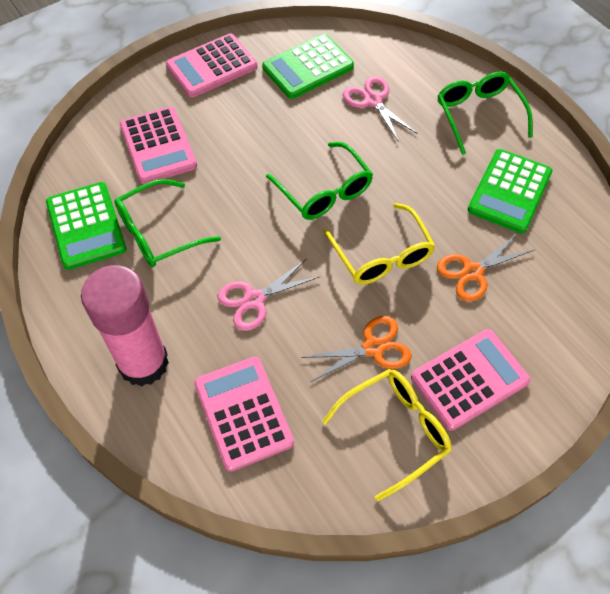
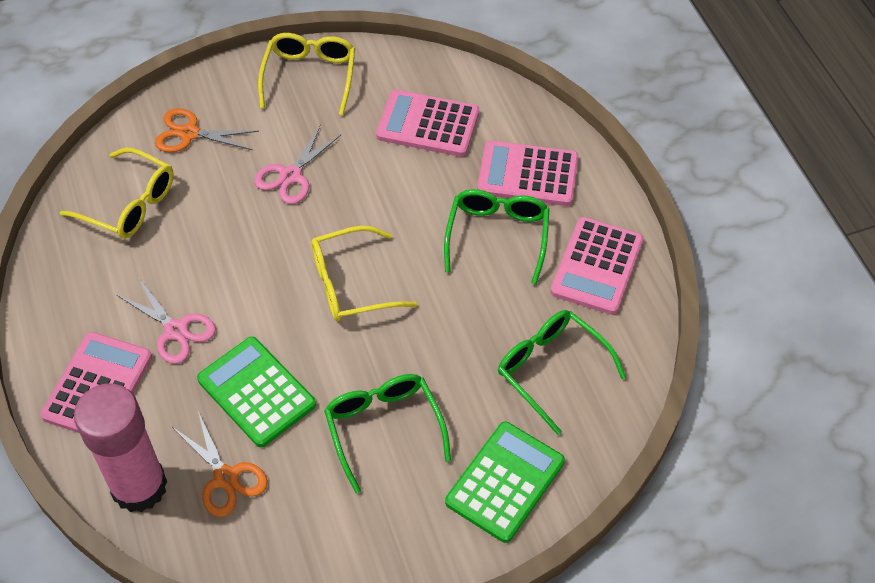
green calculator: 3 -> 2
yellow glasses: 2 -> 3

